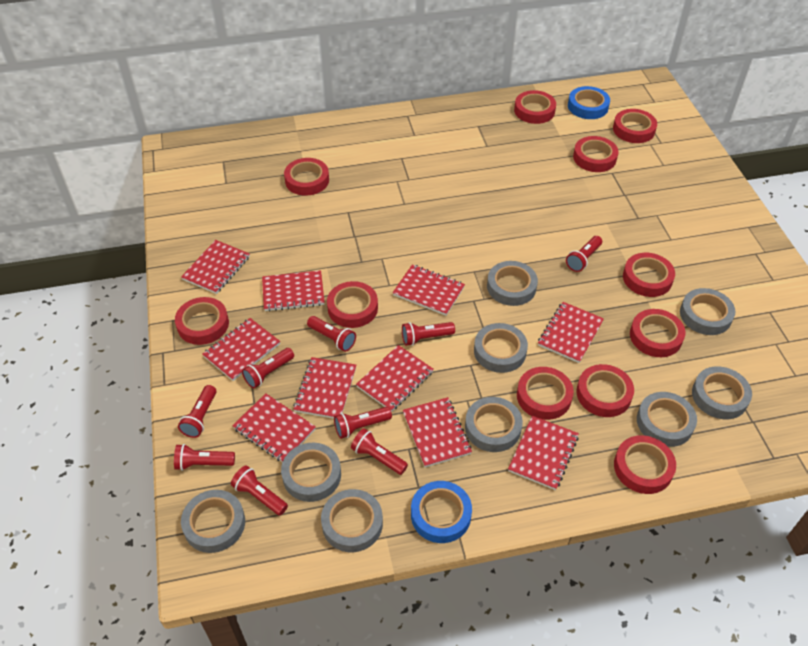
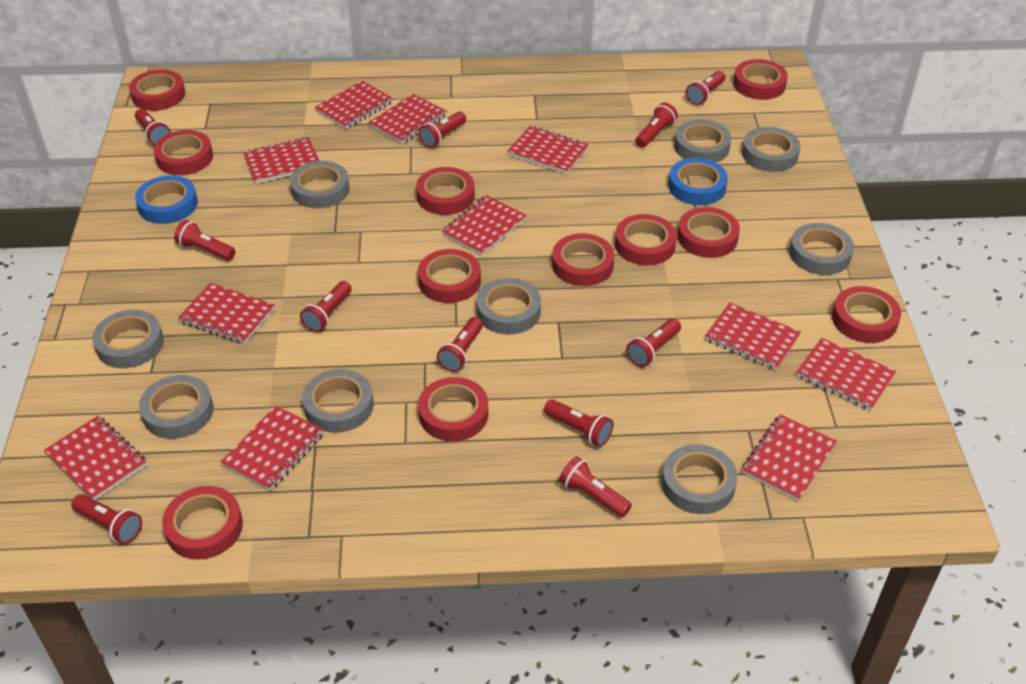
red flashlight: 9 -> 11
red notebook: 10 -> 11

